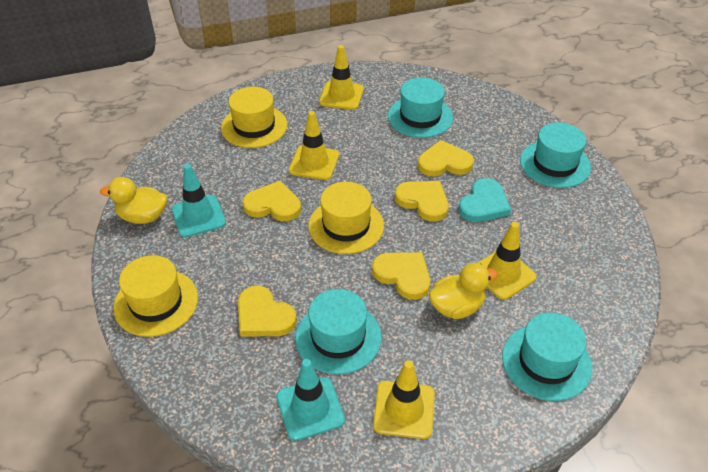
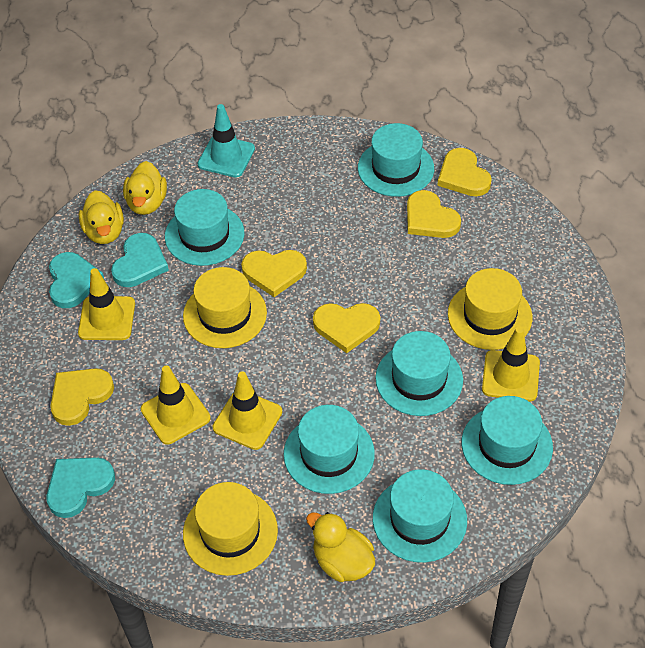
turquoise hat: 4 -> 6
turquoise heart: 1 -> 3
turquoise traffic cone: 2 -> 1
yellow duck: 2 -> 3

